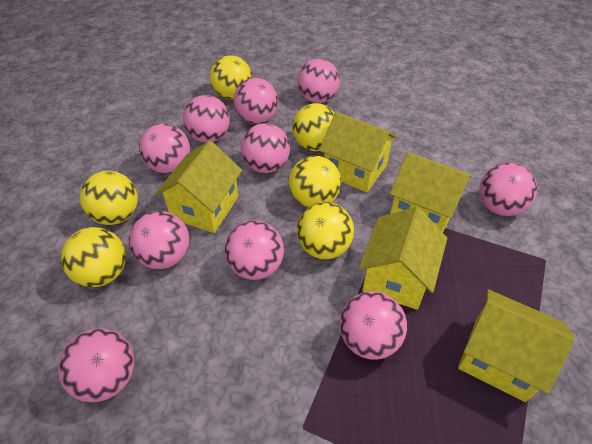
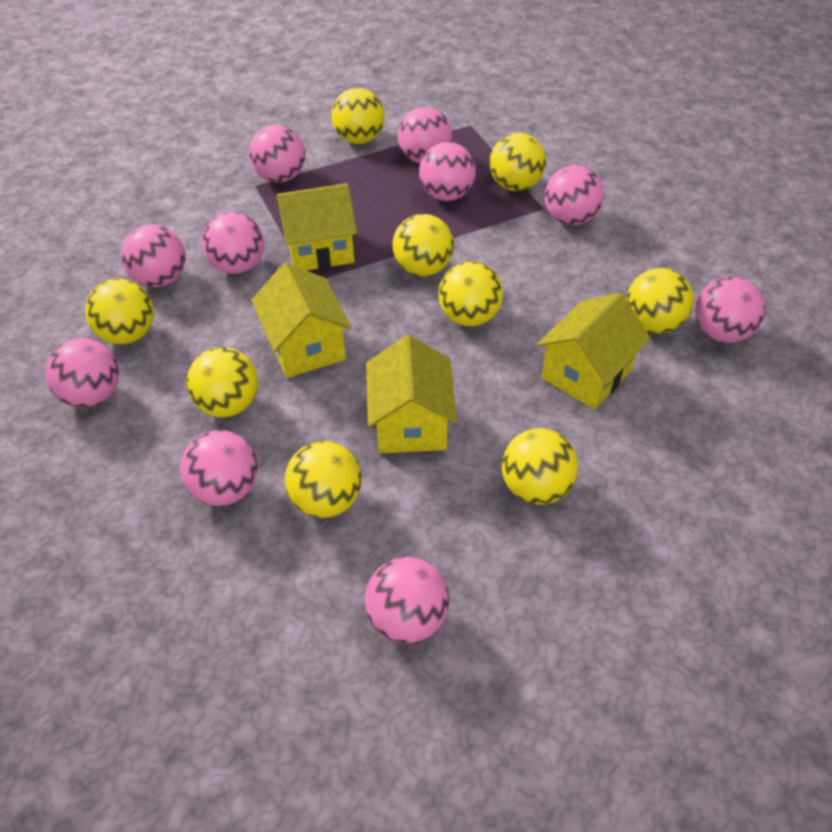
yellow ball: 6 -> 9
yellow house: 5 -> 4

